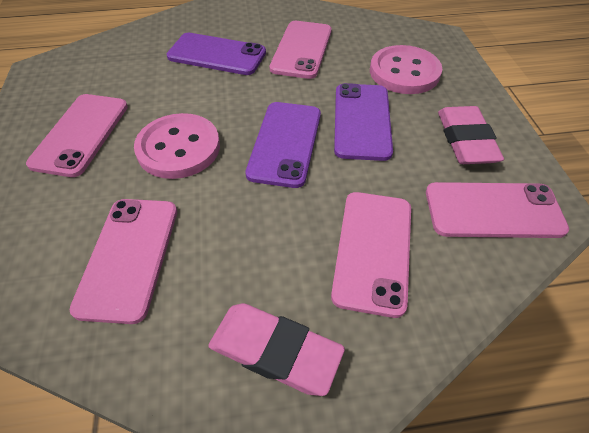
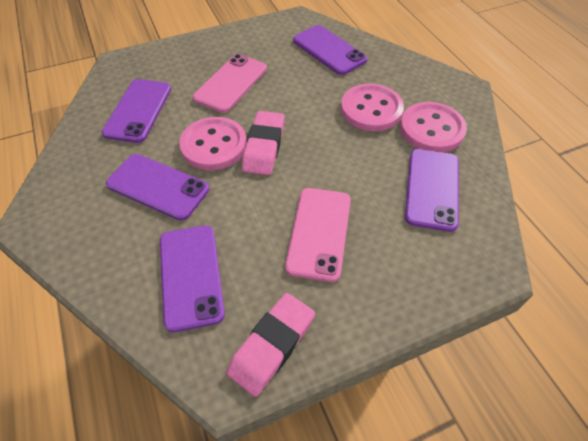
pink button: 2 -> 3
pink phone: 5 -> 2
purple phone: 3 -> 5

